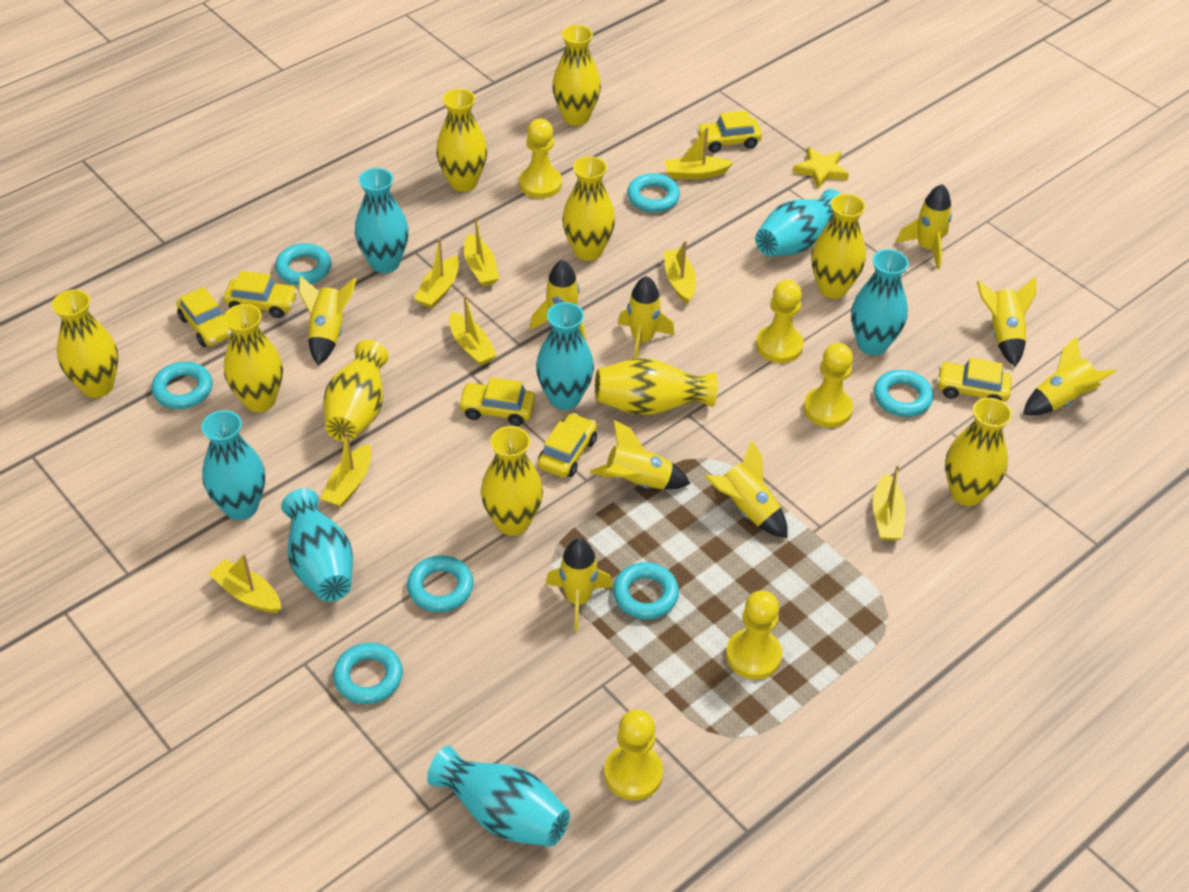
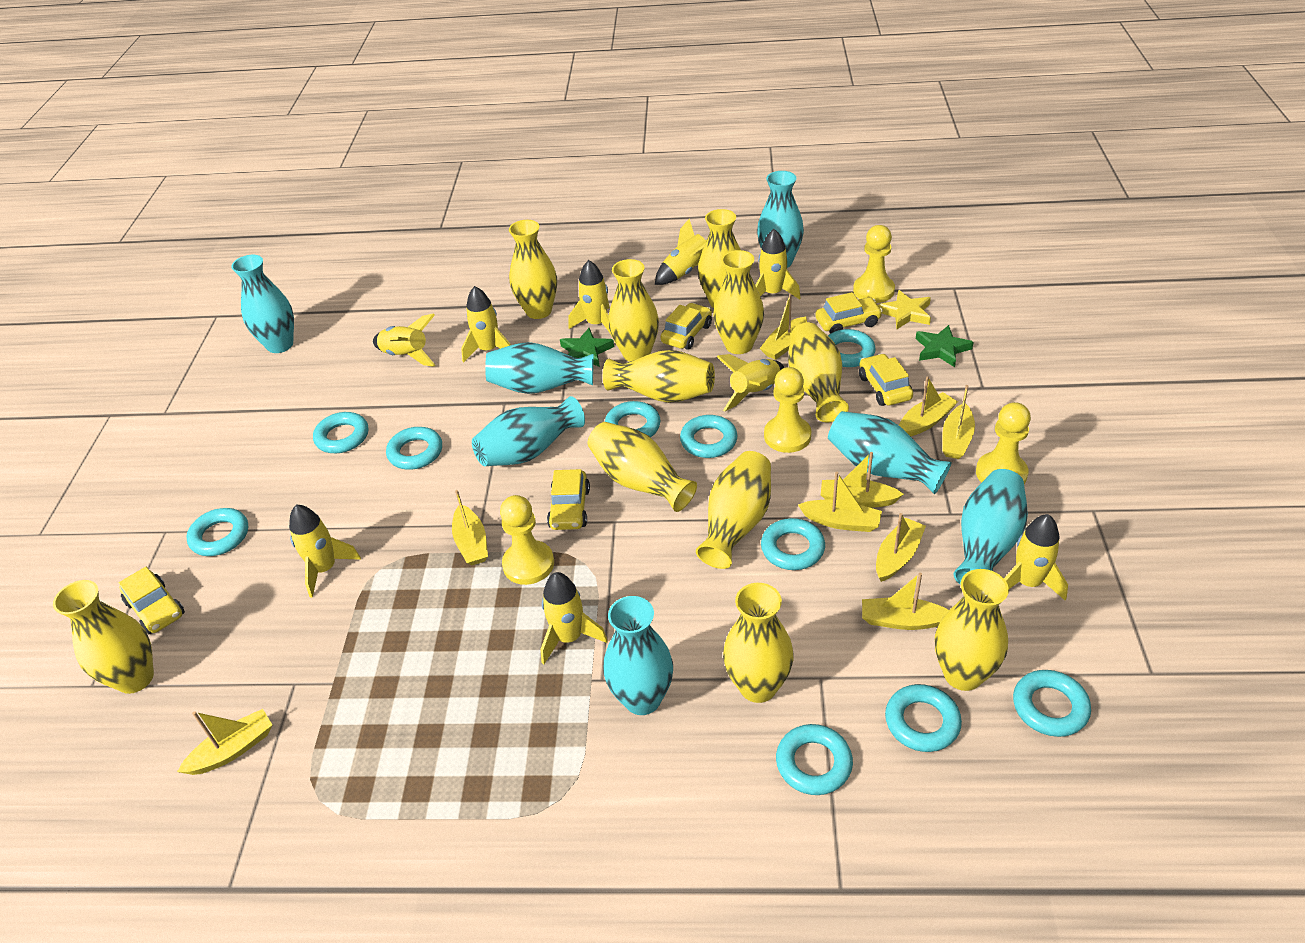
green star: 0 -> 2
turquoise ring: 7 -> 10
yellow boat: 8 -> 9
yellow car: 6 -> 5
yellow pawn: 5 -> 4
yellow vase: 10 -> 11

